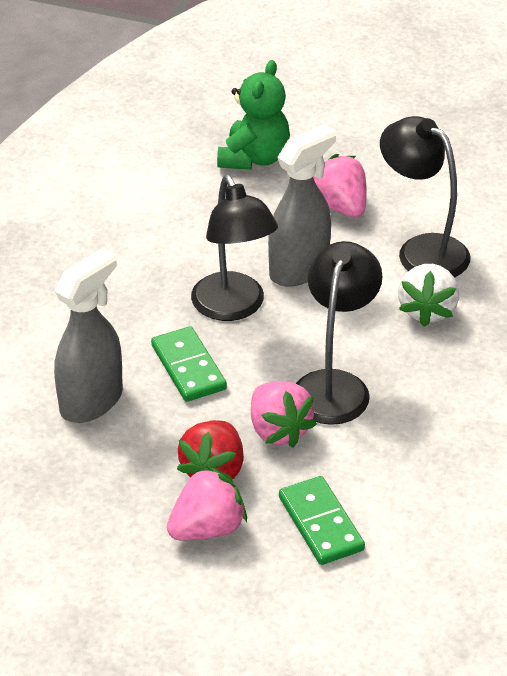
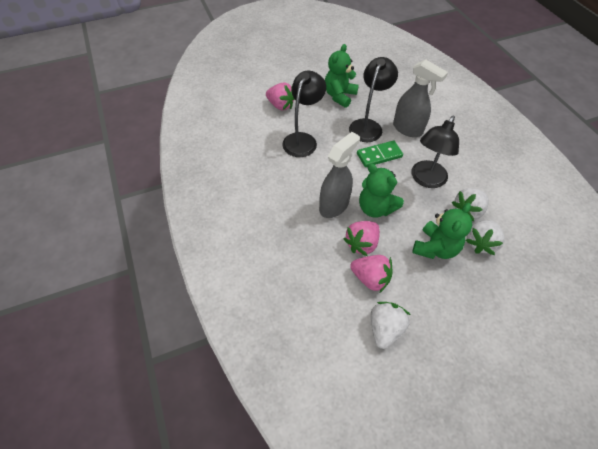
green domino: 2 -> 1
green teddy bear: 1 -> 3
red strawberry: 1 -> 0
white strawberry: 1 -> 3

